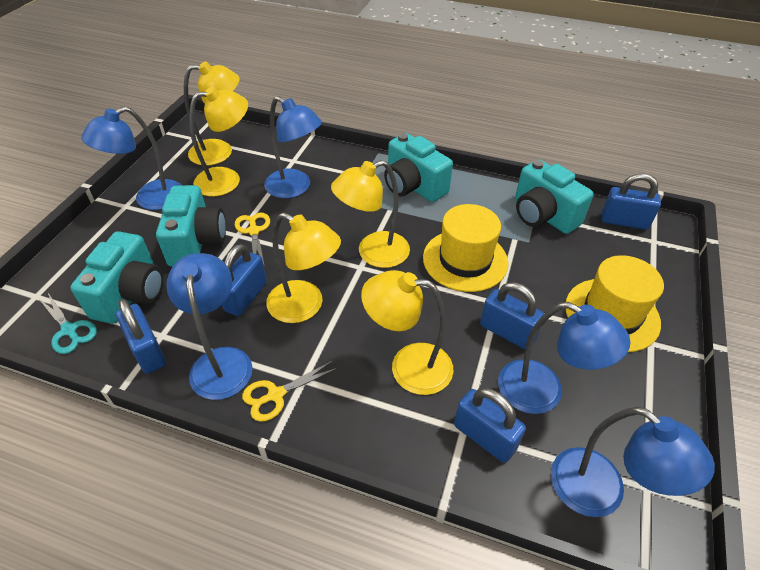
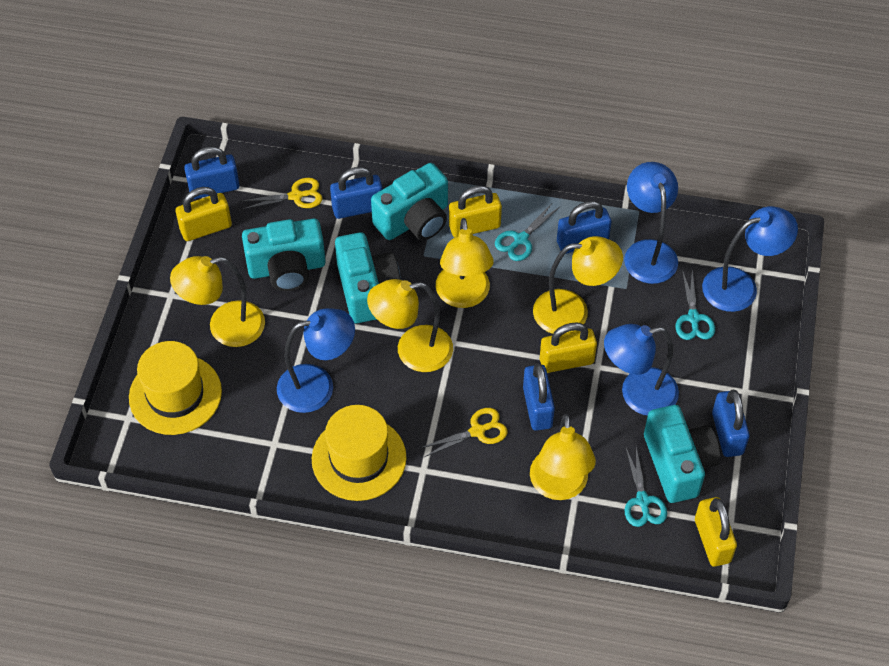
blue lamp: 5 -> 4
turquoise scissors: 1 -> 3
yellow padlock: 0 -> 4

